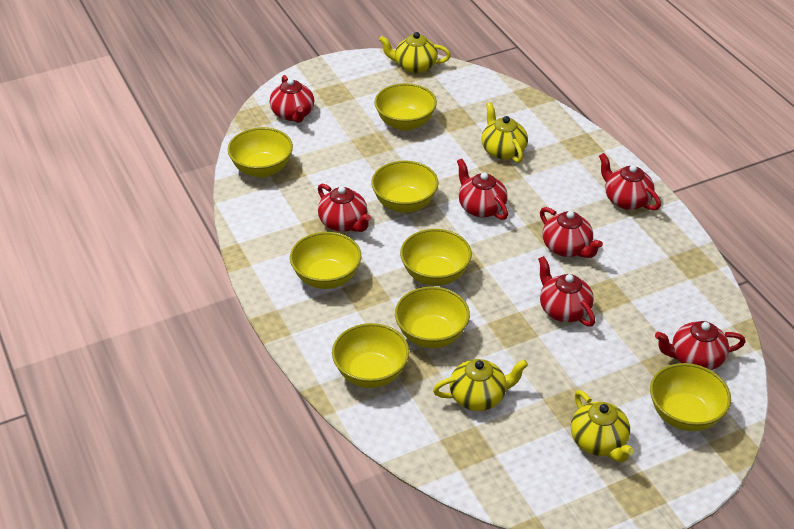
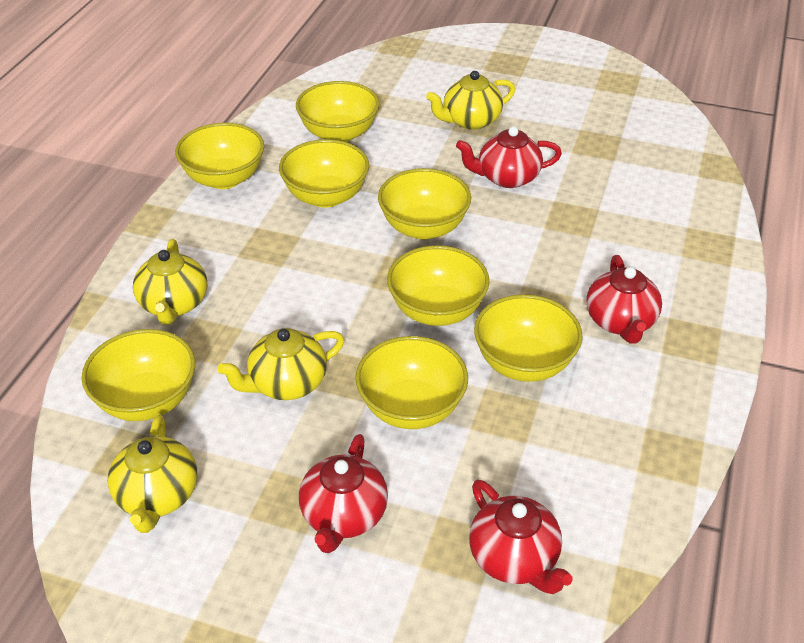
red teapot: 7 -> 4

